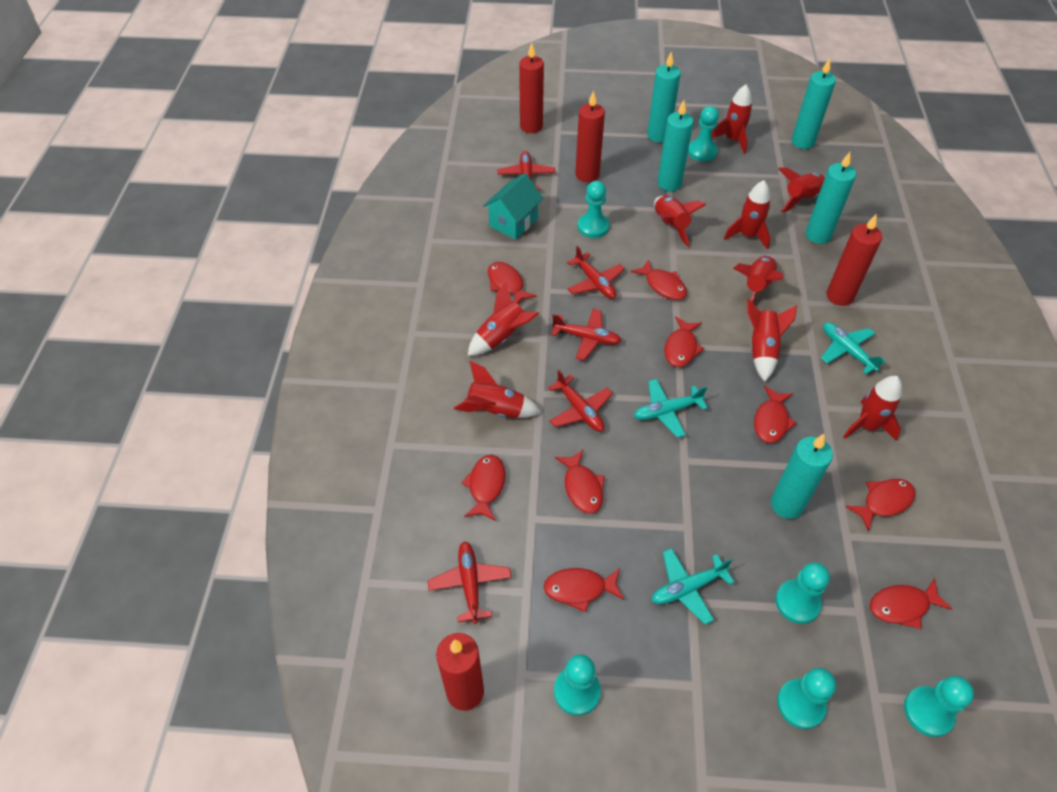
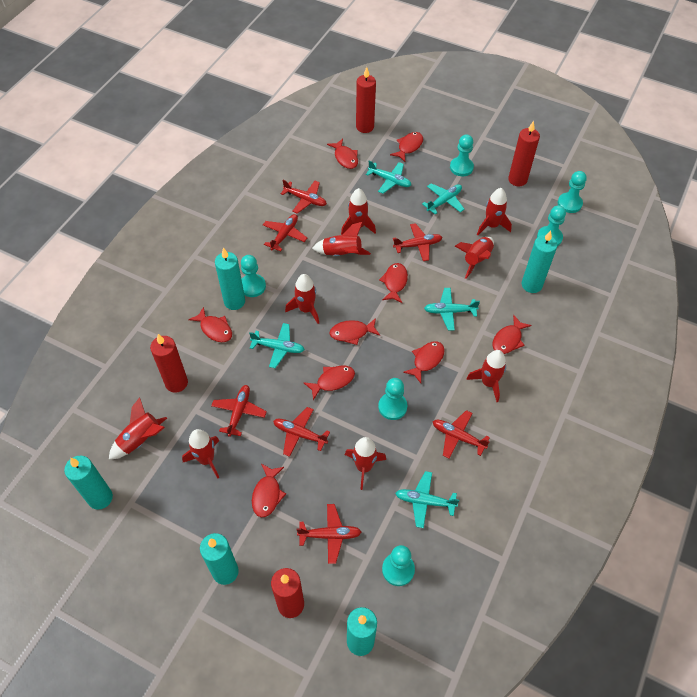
red plane: 5 -> 7
turquoise house: 1 -> 0
turquoise plane: 3 -> 5

